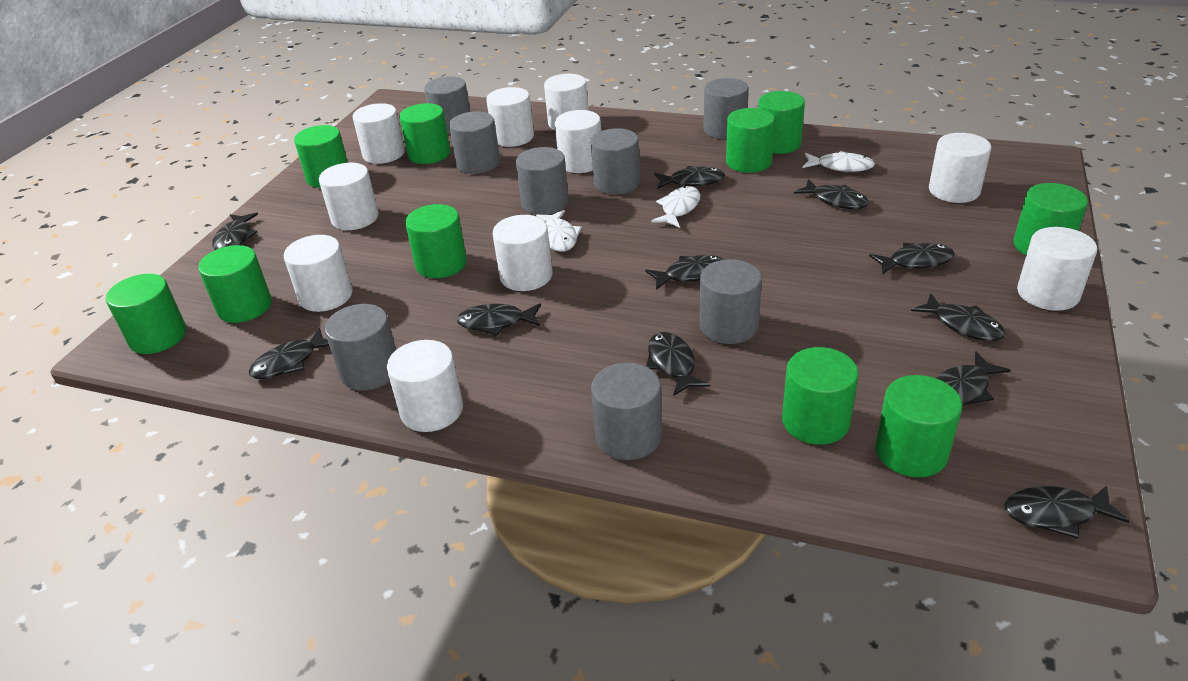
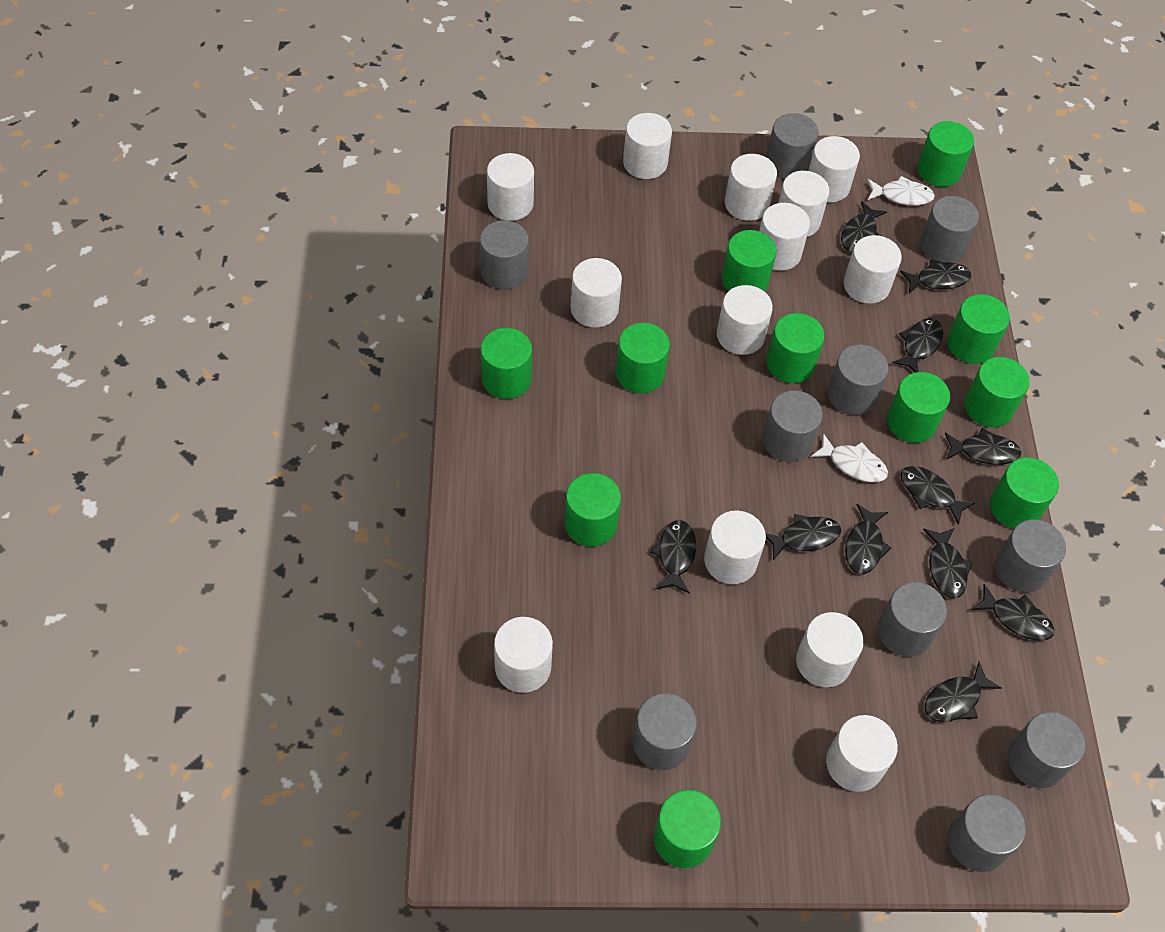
green cylinder: 10 -> 11
grey cylinder: 8 -> 10
white cylinder: 10 -> 13
white fish: 3 -> 2

